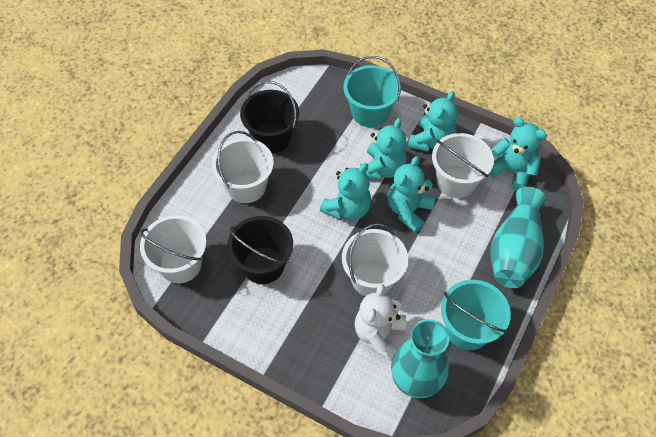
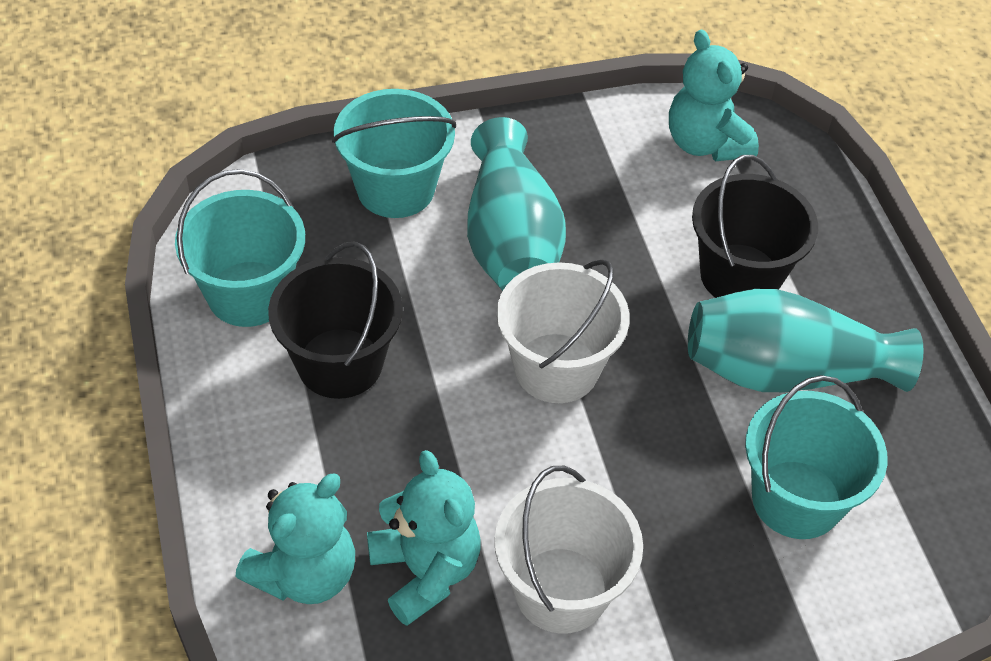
turquoise bucket: 2 -> 3
turquoise teddy bear: 5 -> 3
white bucket: 4 -> 2
white teddy bear: 1 -> 0

